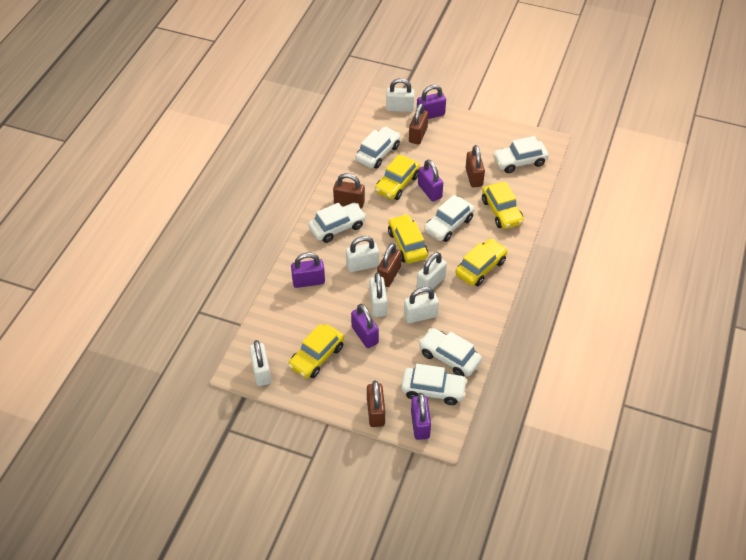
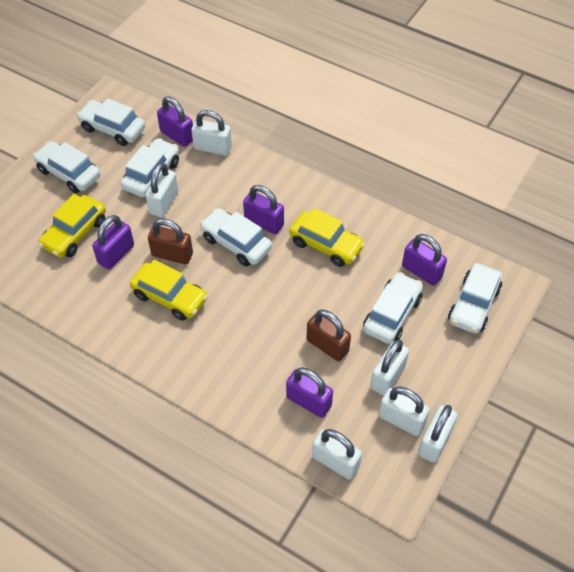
brown padlock: 5 -> 2
yellow car: 5 -> 3

